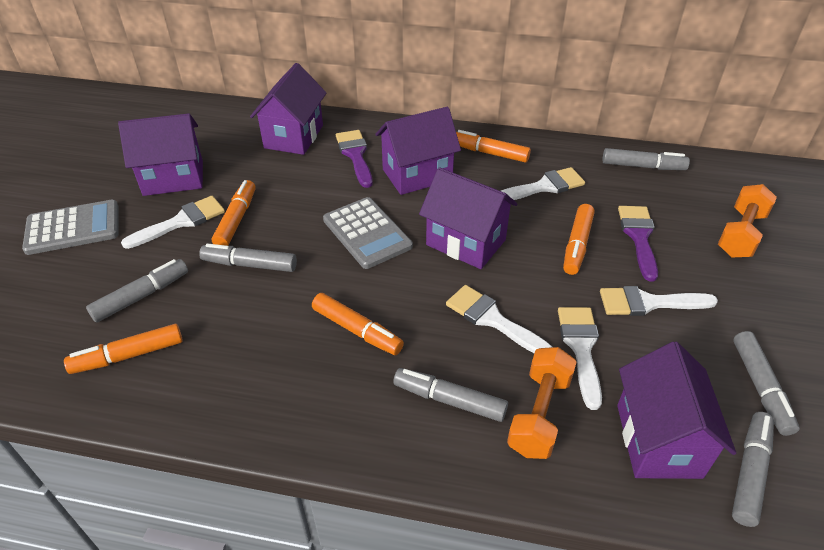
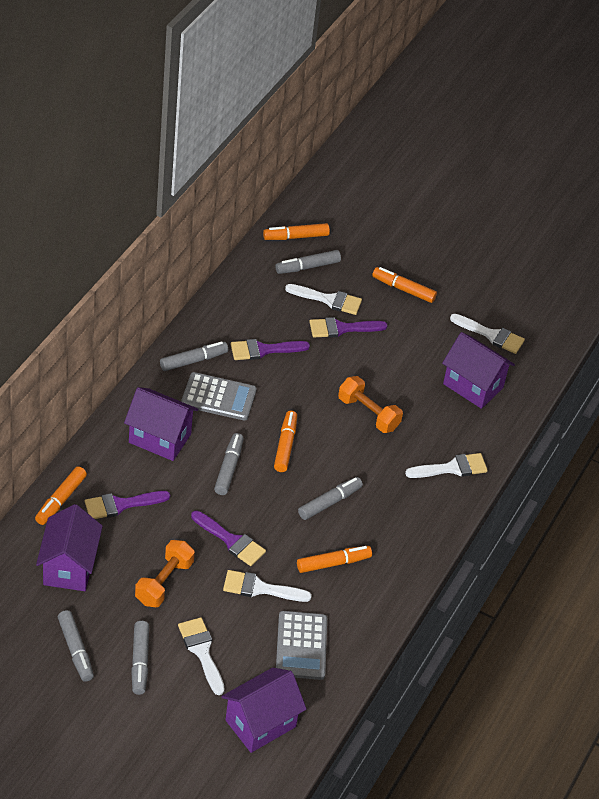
purple brush: 2 -> 4
purple house: 5 -> 4

